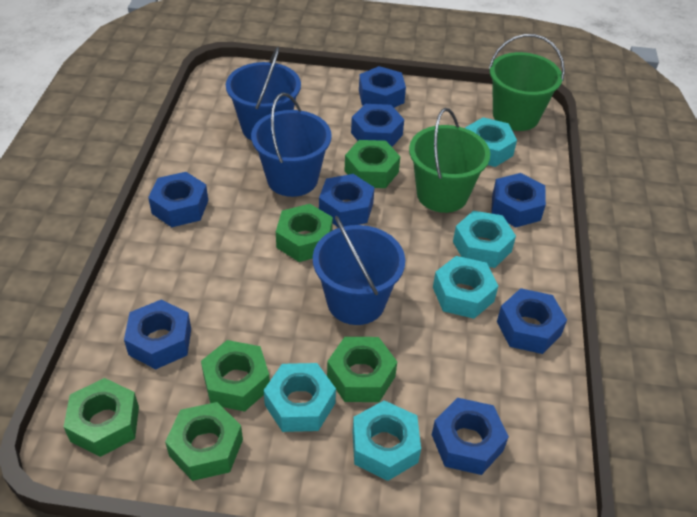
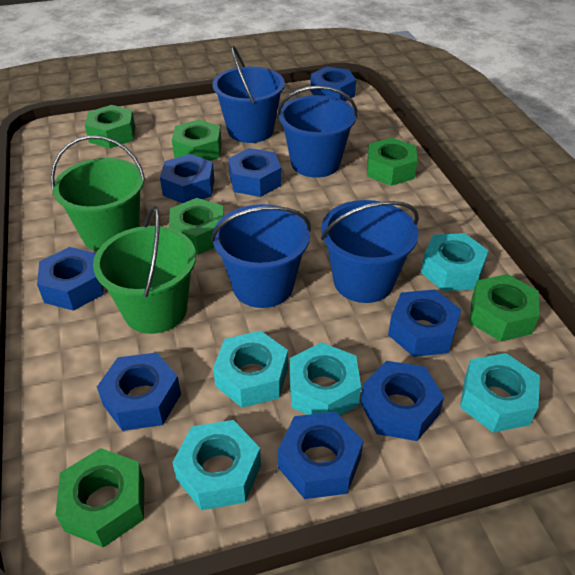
blue bucket: 3 -> 4

